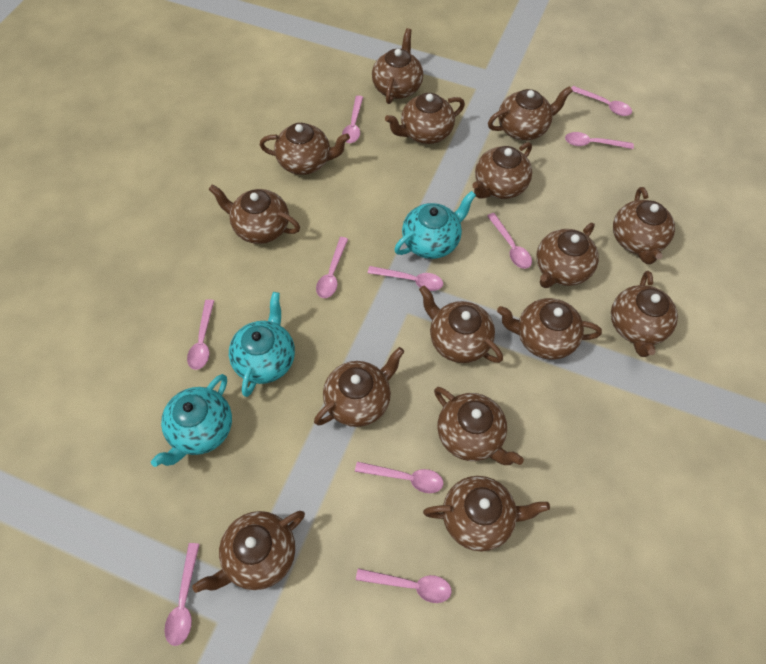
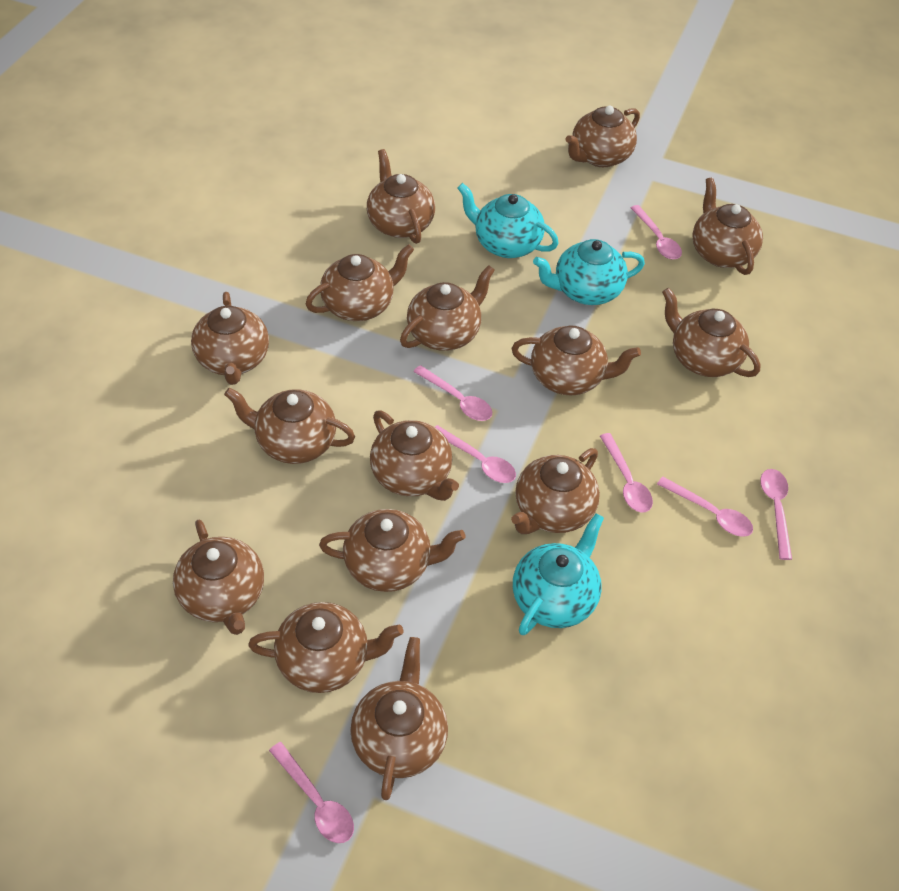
pink spoon: 10 -> 7

